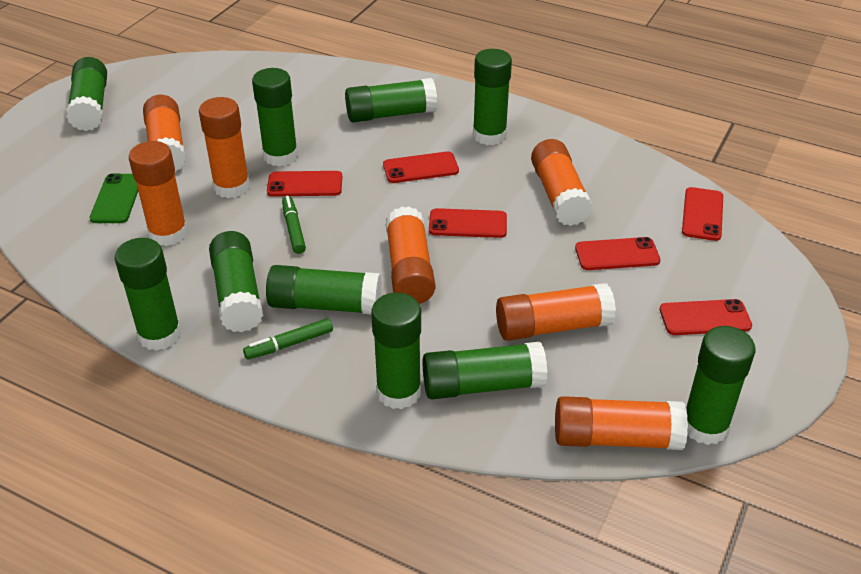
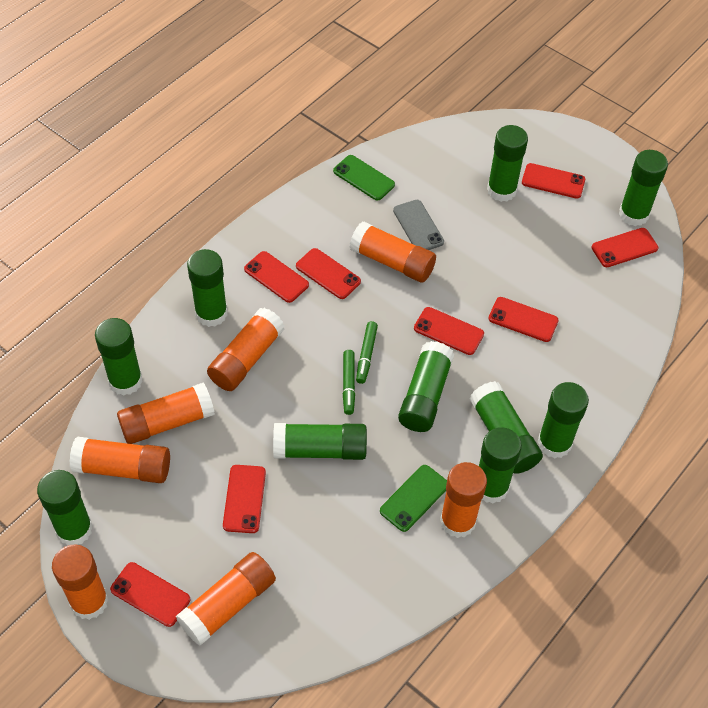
green phone: 1 -> 2
grey phone: 0 -> 1
red phone: 6 -> 8

